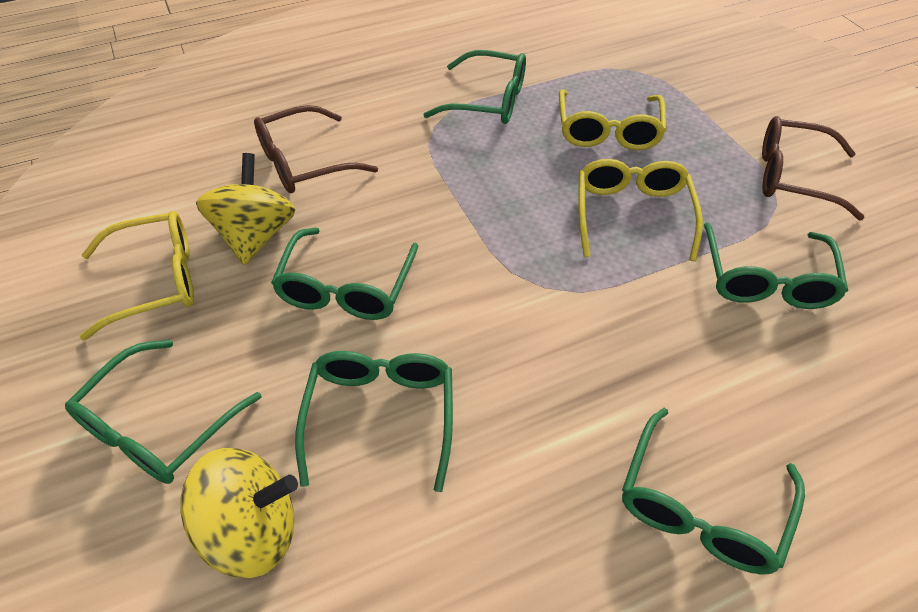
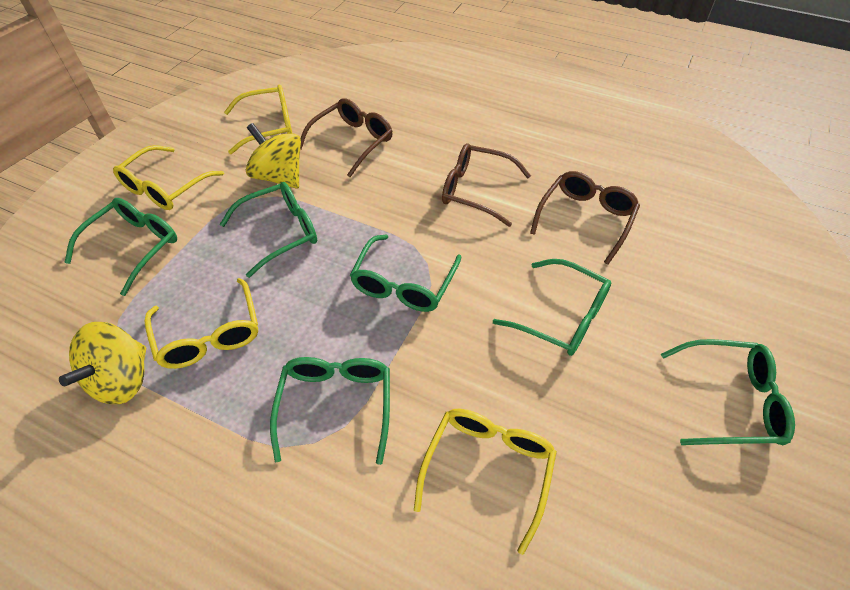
brown glasses: 2 -> 3
yellow glasses: 3 -> 4

